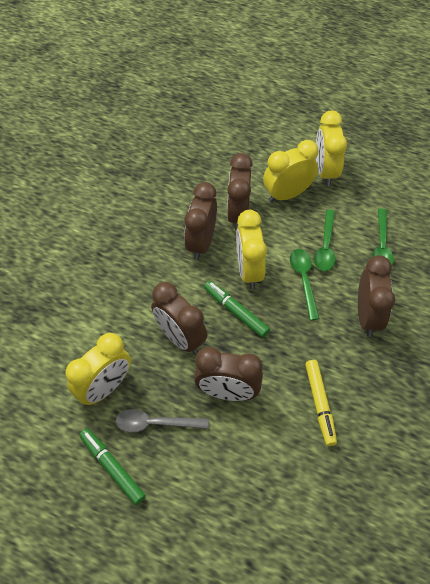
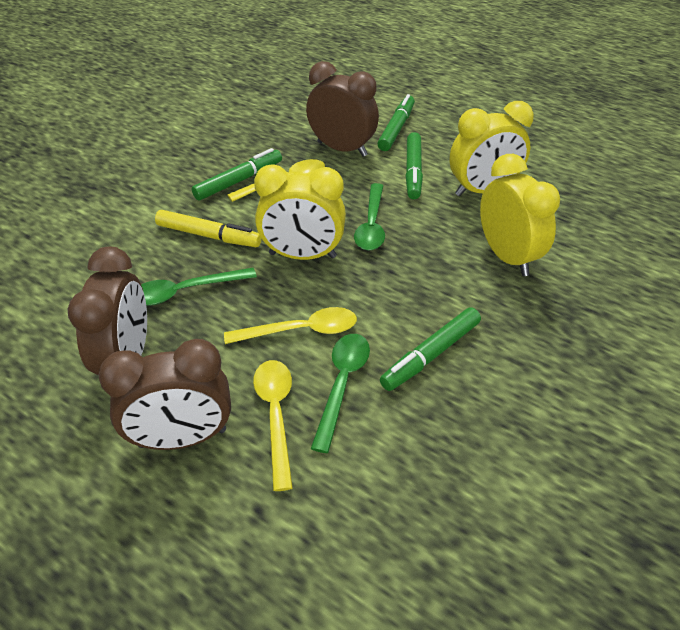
brown clock: 5 -> 3
green marker: 2 -> 4
grey spoon: 1 -> 0
yellow clock: 4 -> 3
yellow spoon: 0 -> 3

